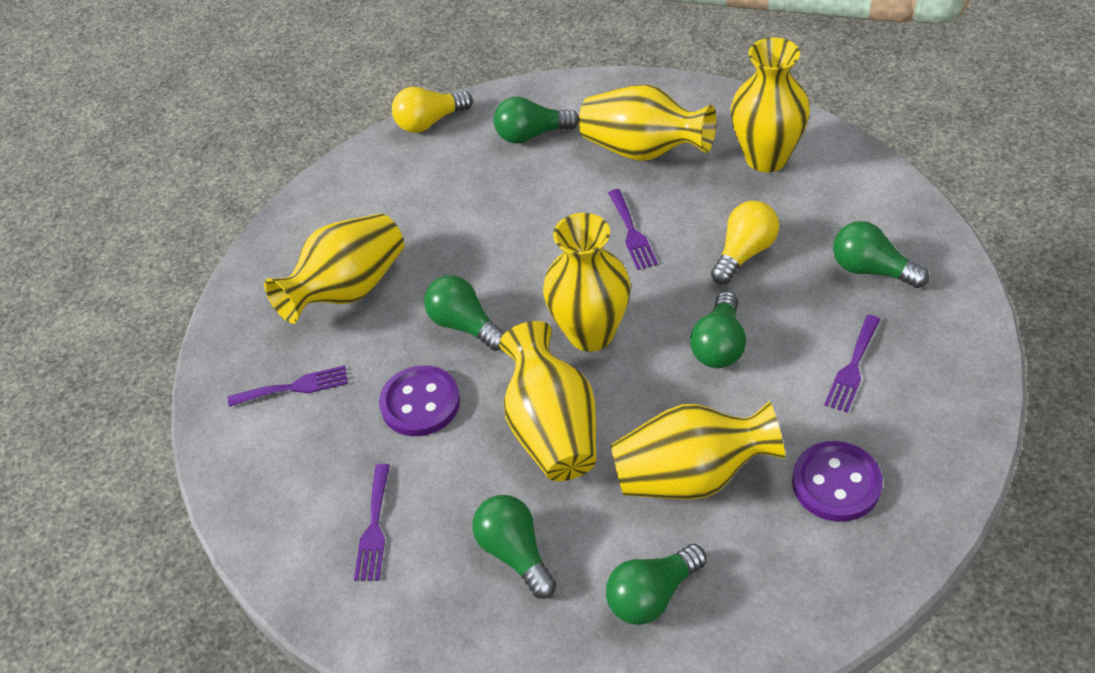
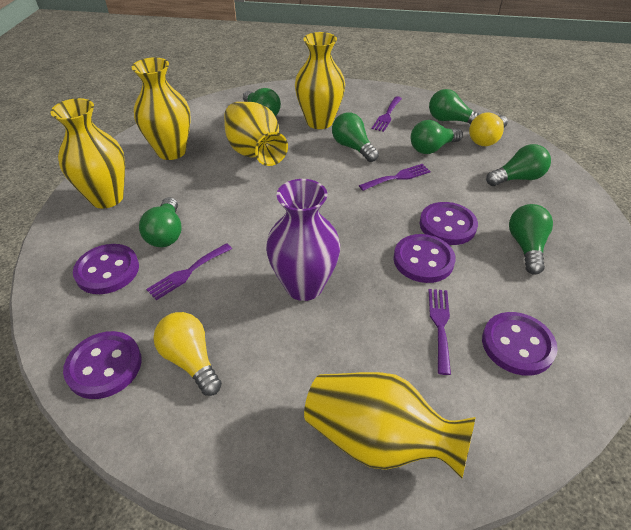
green light bulb: 6 -> 7
purple button: 2 -> 5
purple vase: 0 -> 1
yellow vase: 6 -> 5

